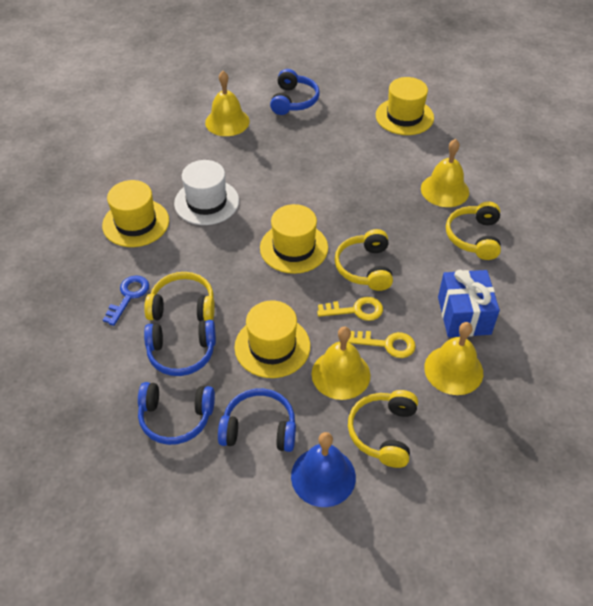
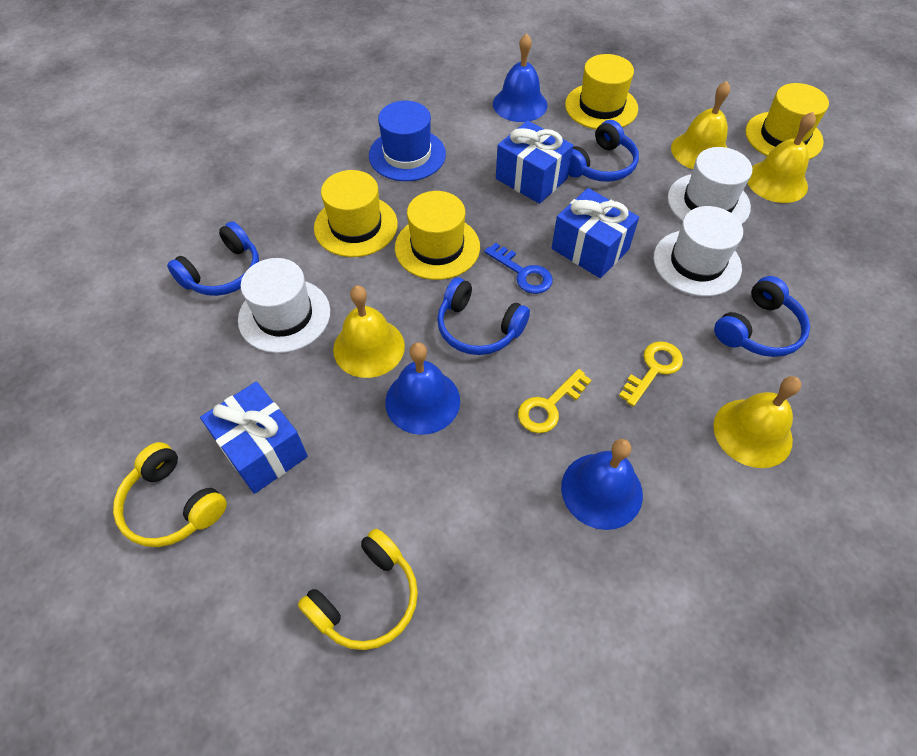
blue bell: 1 -> 3
blue gift: 1 -> 3
blue hat: 0 -> 1
white hat: 1 -> 3
yellow headphones: 4 -> 2

